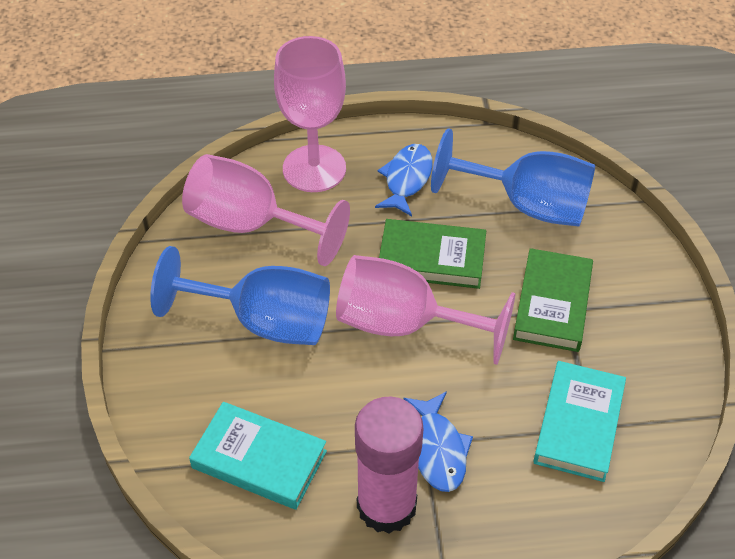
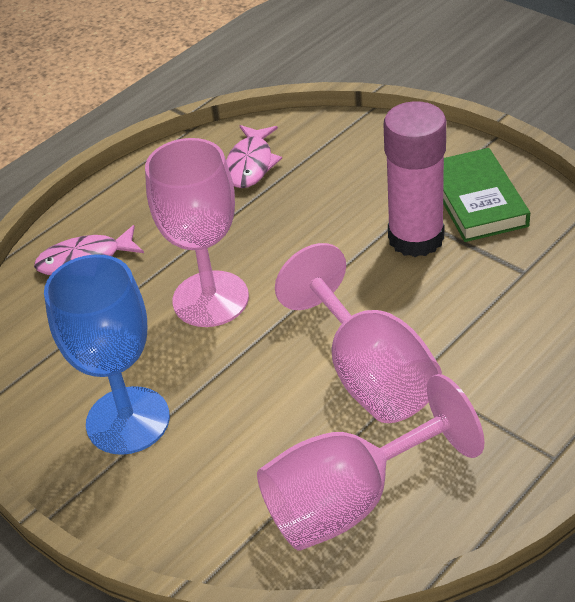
blue fish: 2 -> 0
blue goblet: 2 -> 1
green book: 2 -> 1
pink fish: 0 -> 2
turquoise book: 2 -> 0

